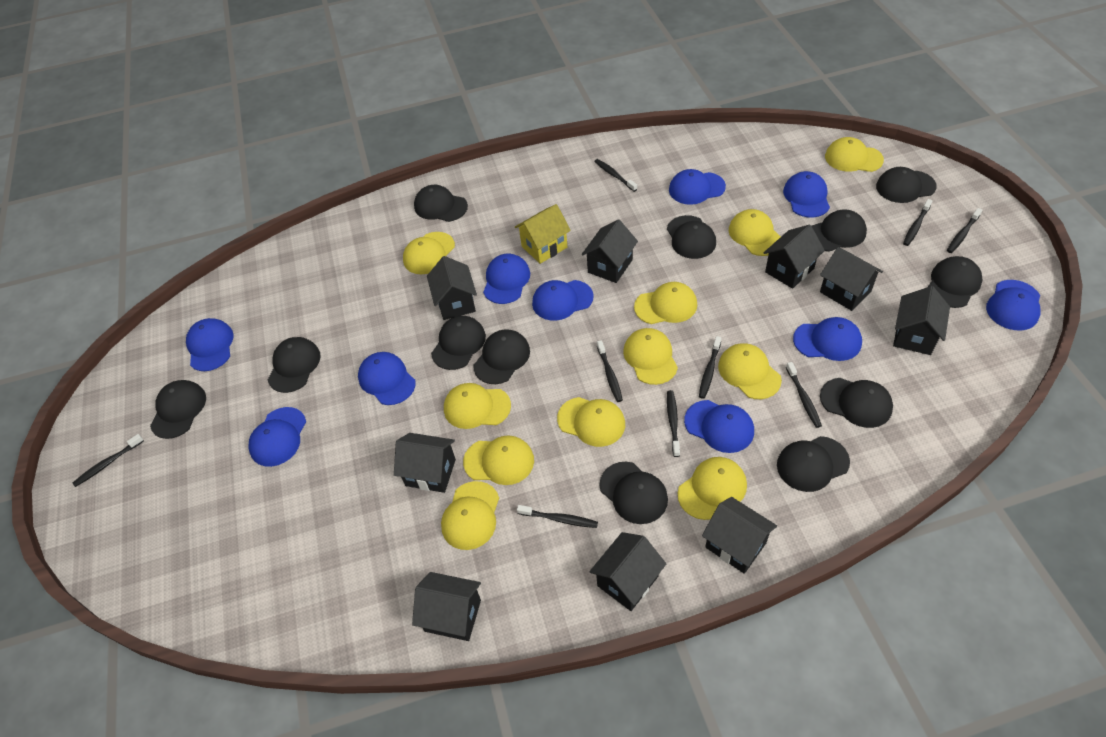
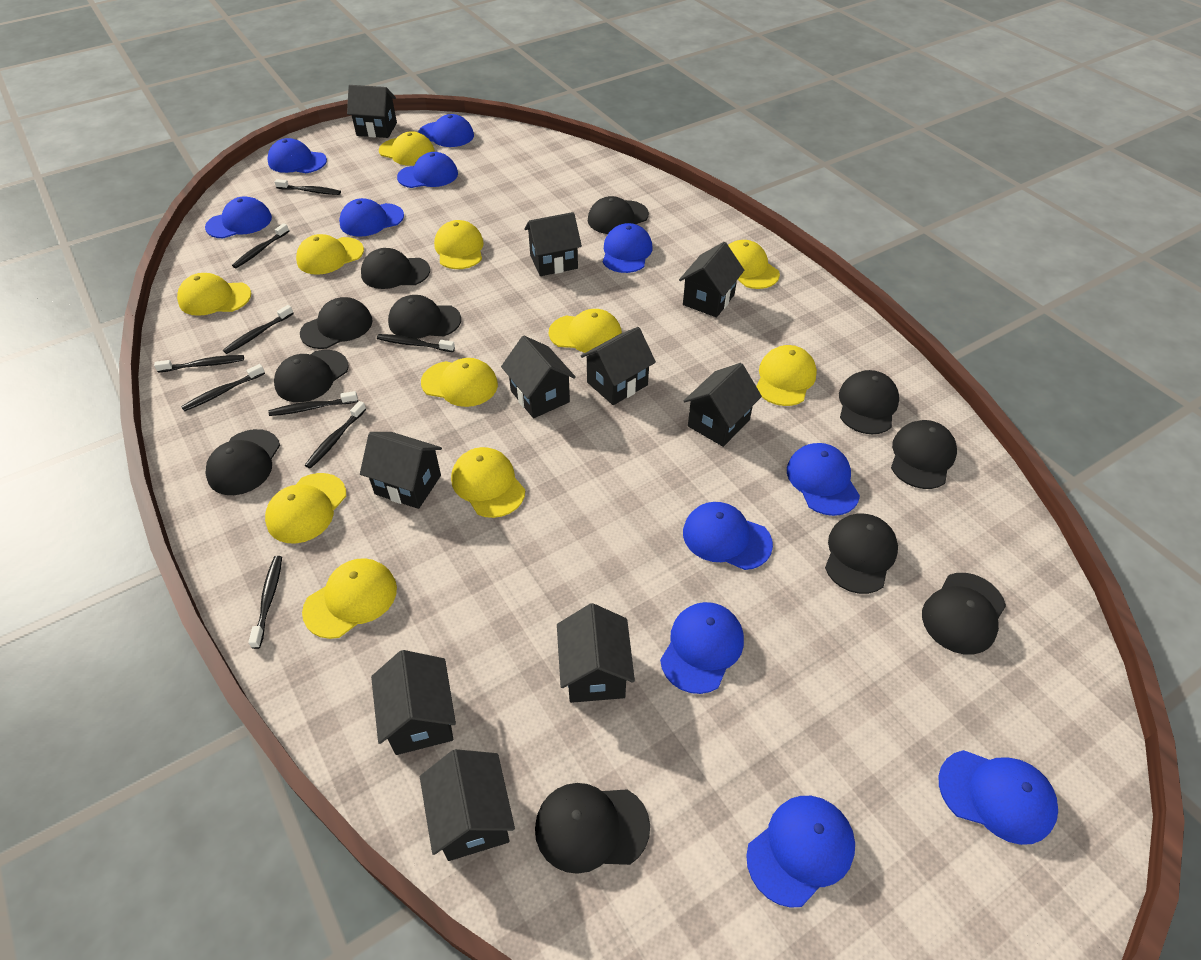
black cap: 12 -> 11
black house: 9 -> 10
blue cap: 10 -> 11
yellow house: 1 -> 0

